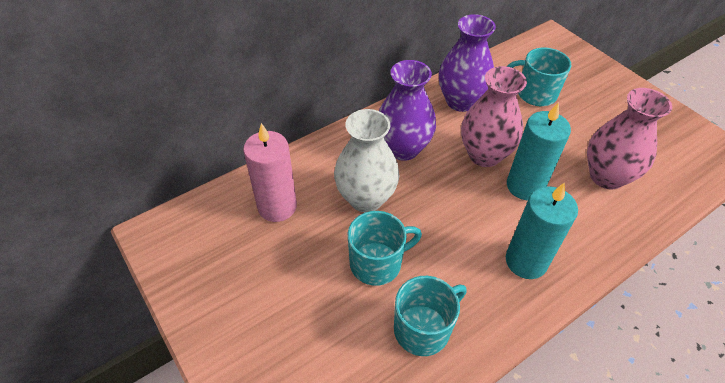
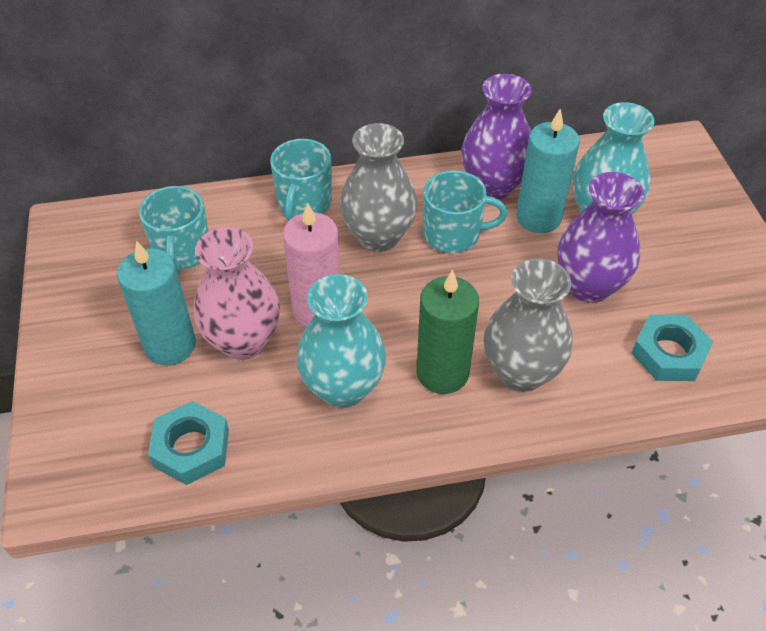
green candle: 0 -> 1
grey vase: 0 -> 2
pink vase: 2 -> 1
turquoise nut: 0 -> 2
turquoise vase: 0 -> 2
white vase: 1 -> 0

